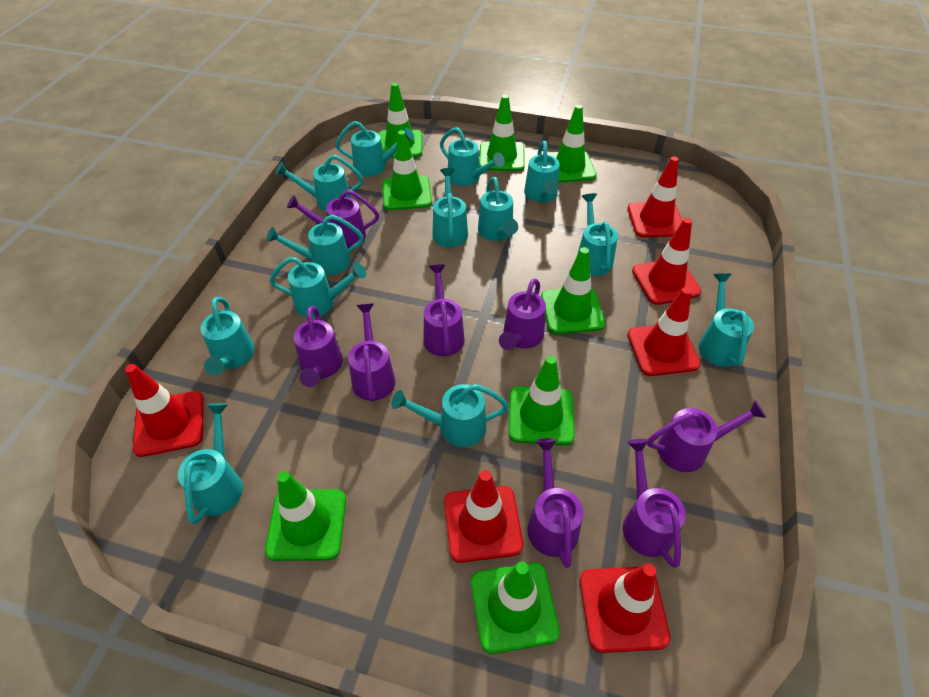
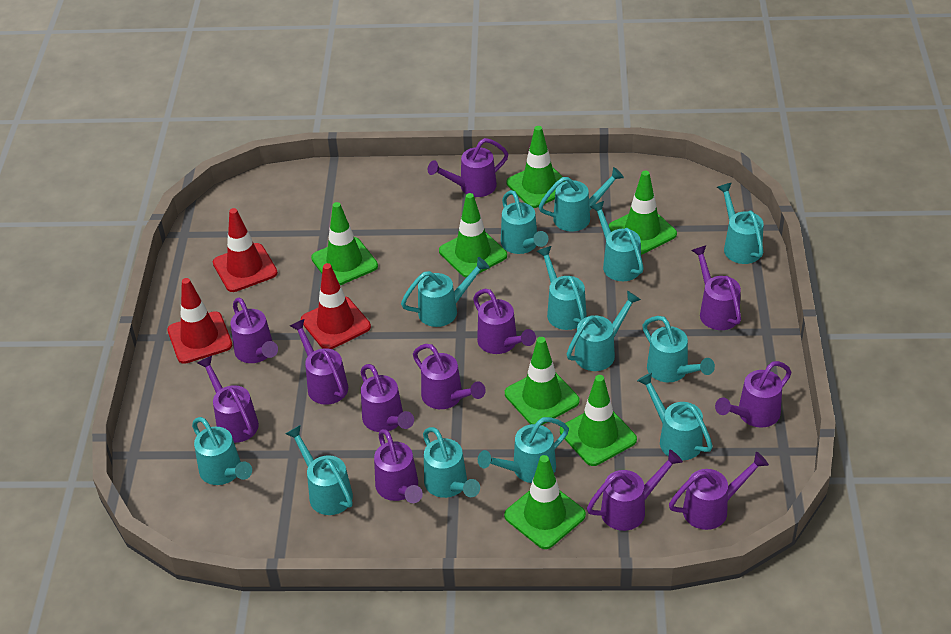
green traffic cone: 8 -> 7
purple watering can: 8 -> 12
red traffic cone: 6 -> 3

